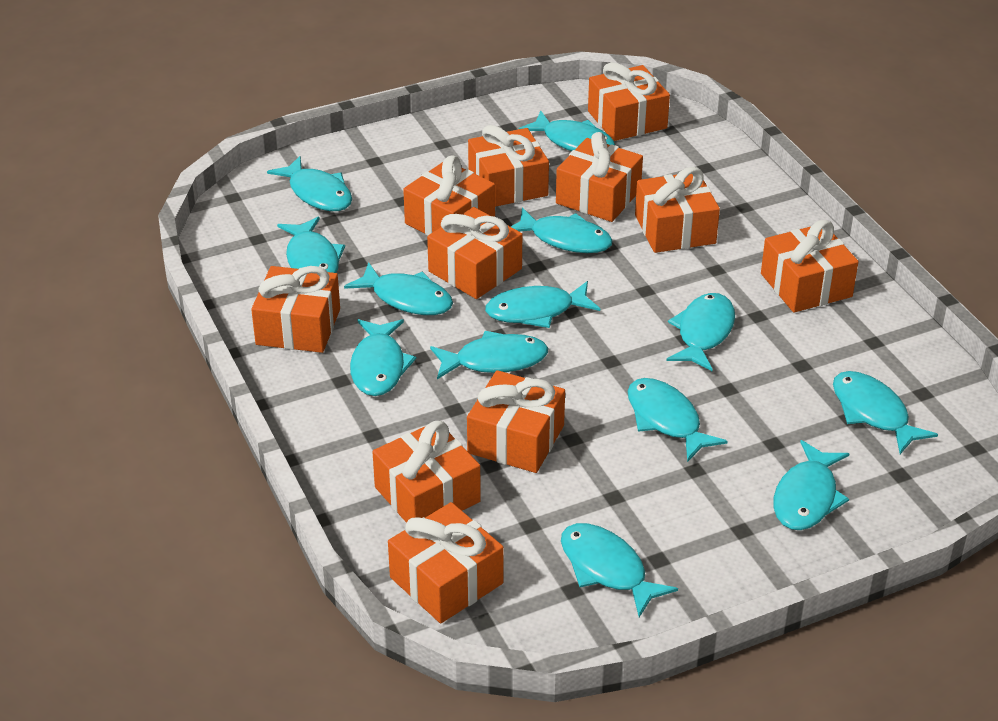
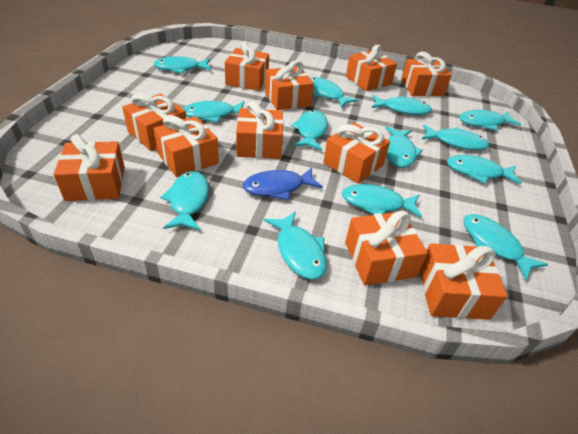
blue fish: 0 -> 1

